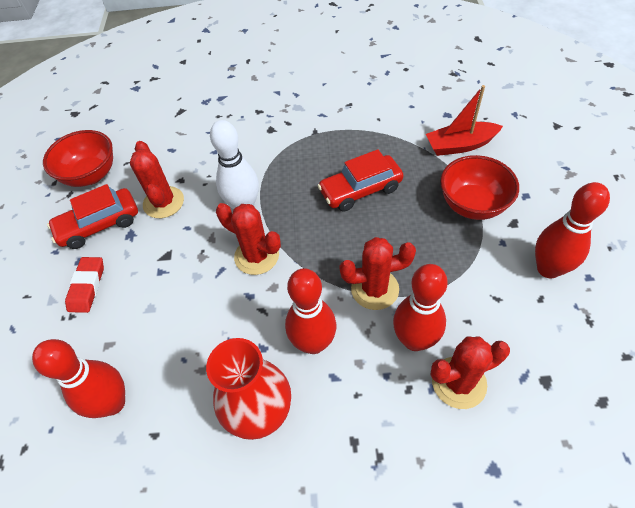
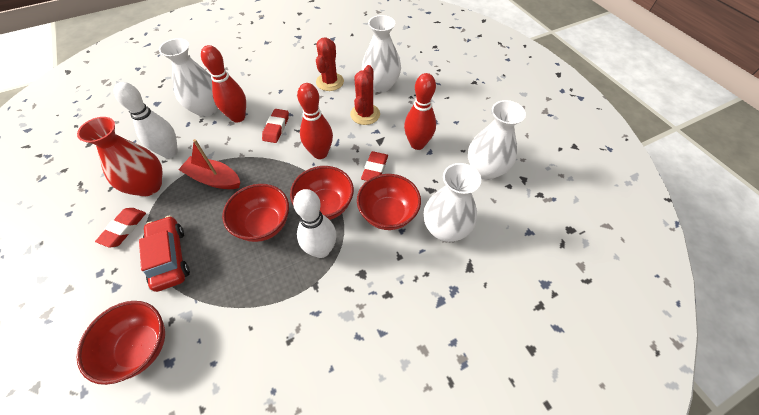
red bowl: 2 -> 4
red bowling pin: 4 -> 3
red cactus: 4 -> 2
red car: 2 -> 1
red eraser: 1 -> 3
white bowling pin: 1 -> 2
white vase: 0 -> 4

